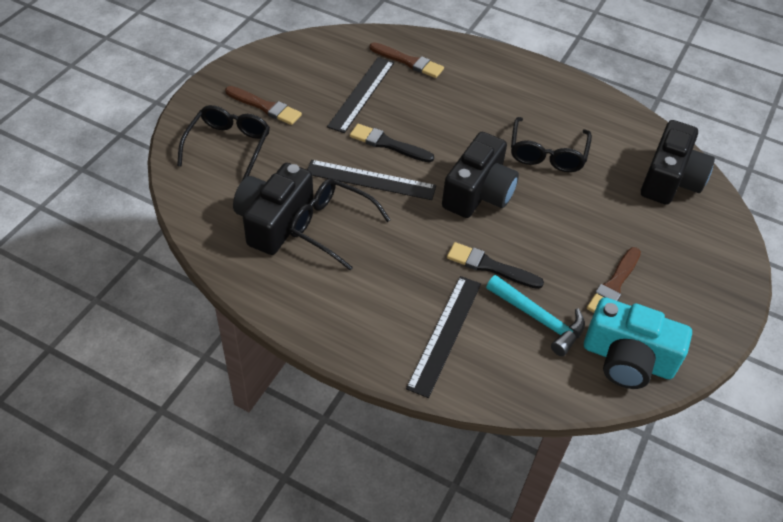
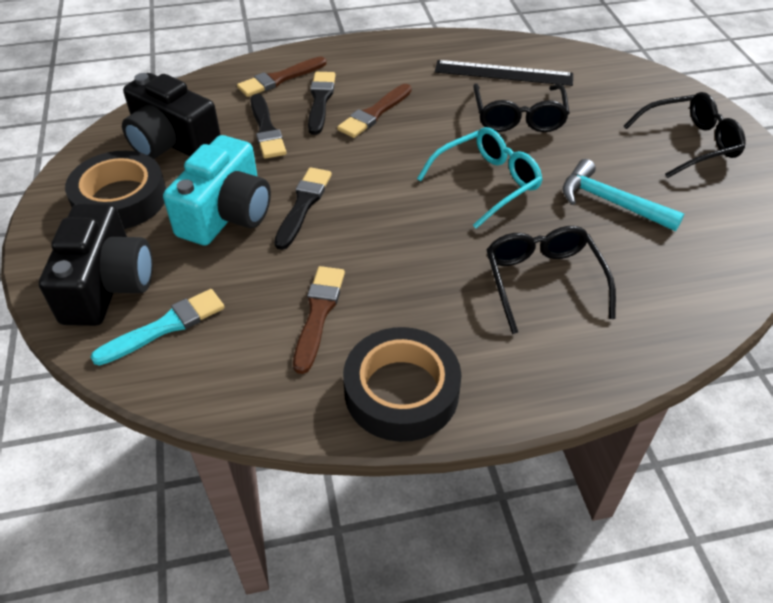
black brush: 2 -> 3
black camera: 3 -> 2
black ruler: 3 -> 1
black tape: 0 -> 2
turquoise brush: 0 -> 1
turquoise glasses: 0 -> 1

